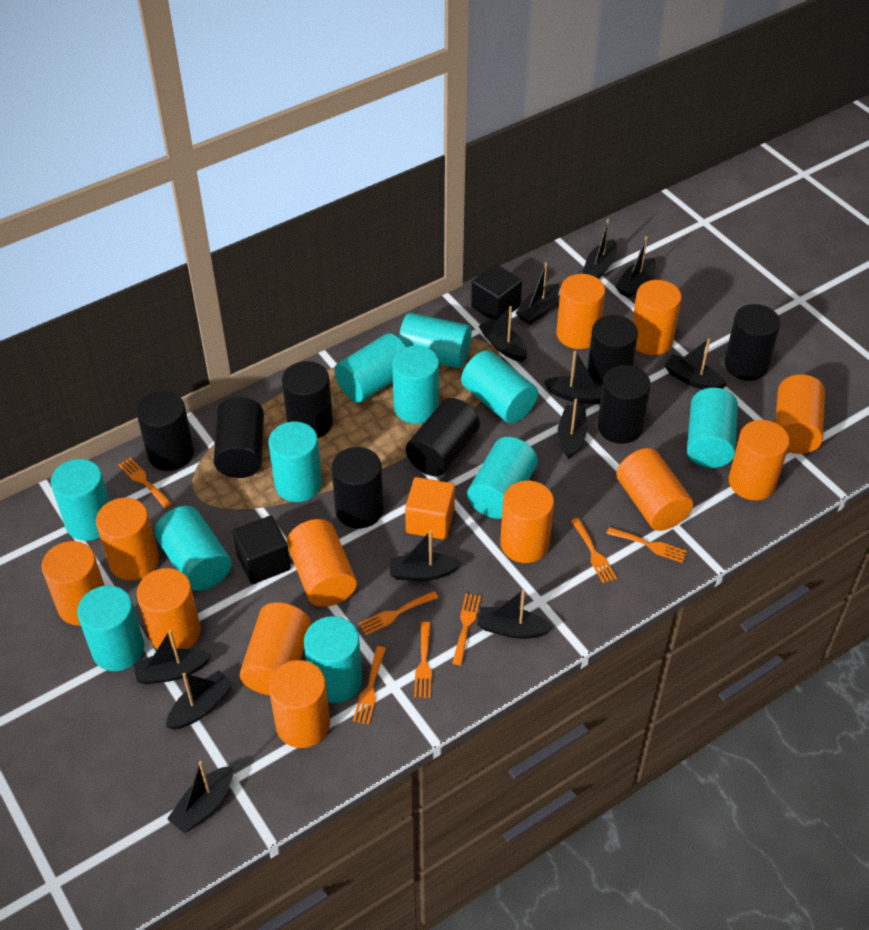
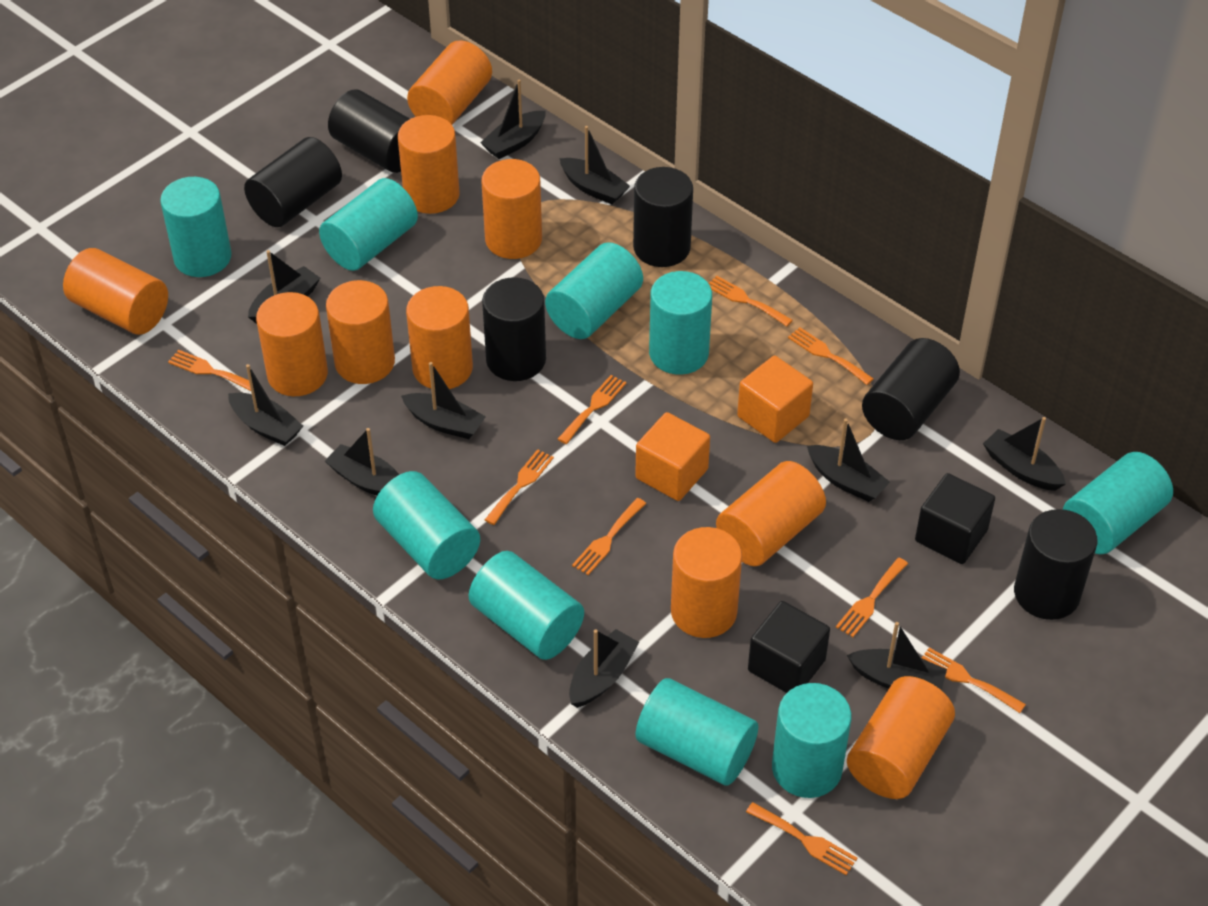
black boat: 12 -> 10
black cylinder: 8 -> 6
orange cube: 1 -> 2
orange cylinder: 12 -> 10
orange fork: 7 -> 9
turquoise cylinder: 11 -> 9

